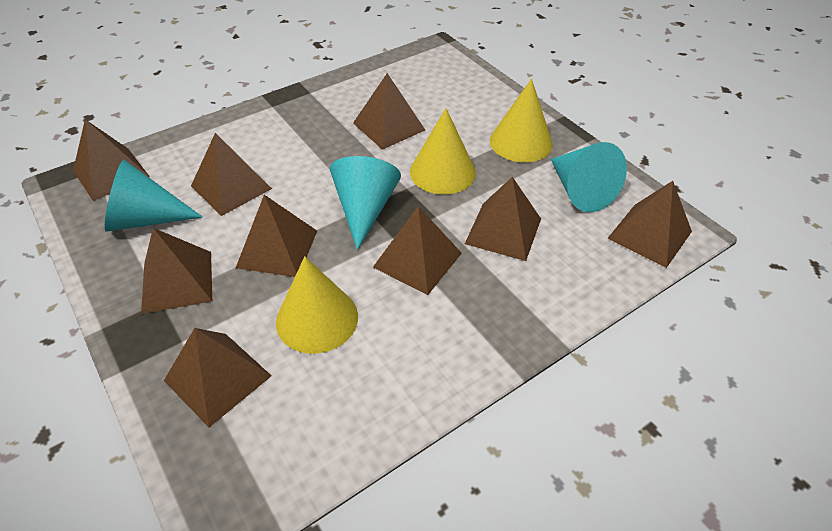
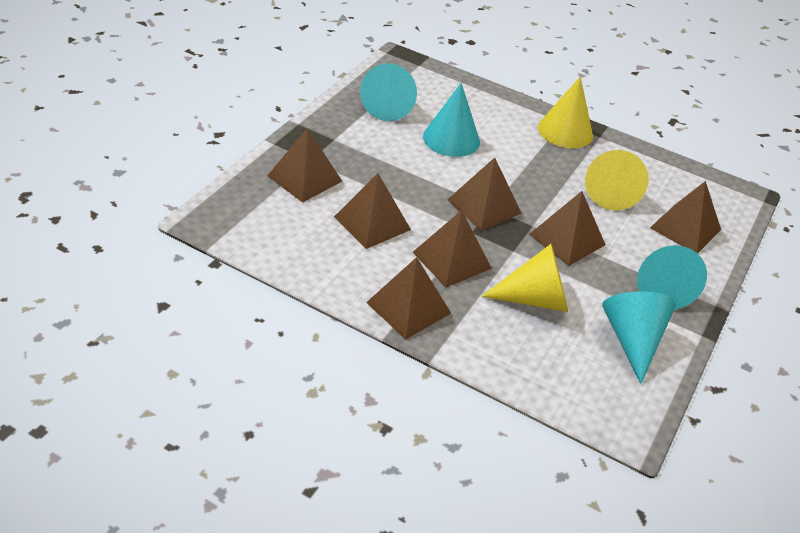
brown pyramid: 9 -> 7
turquoise cone: 3 -> 4

